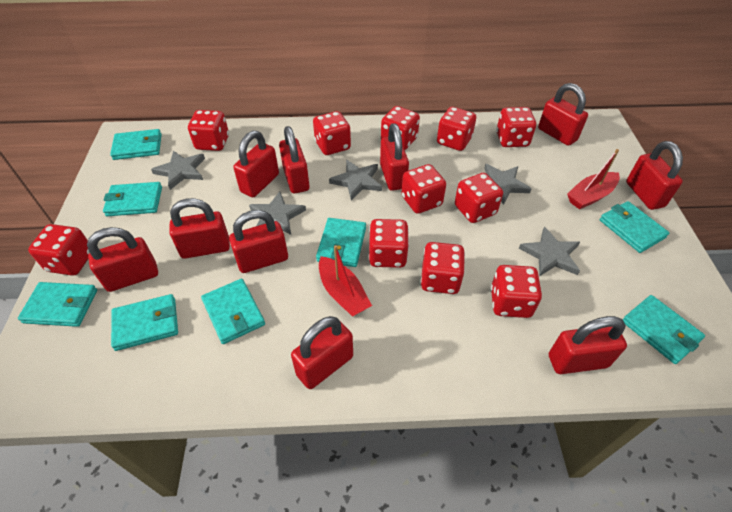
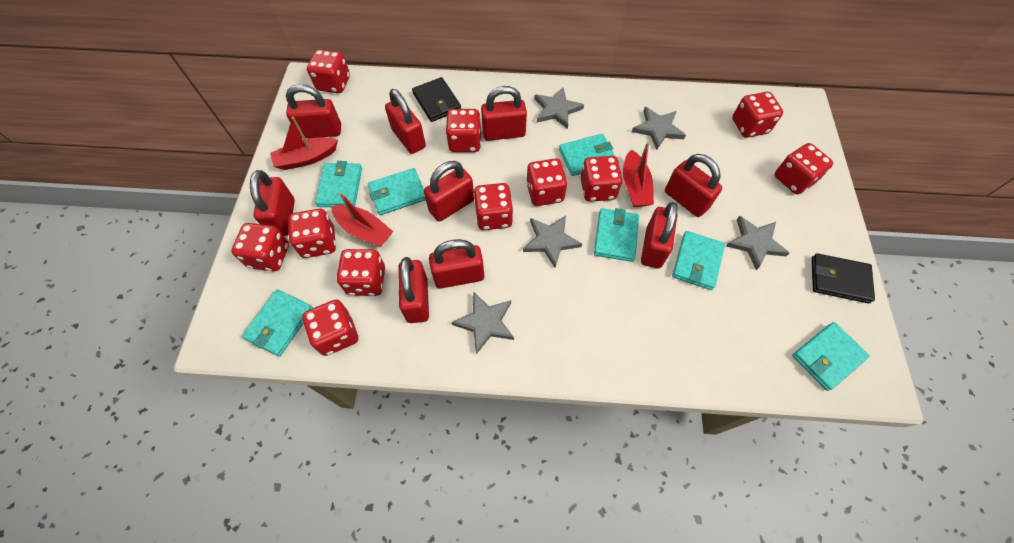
black wallet: 0 -> 2
red boat: 2 -> 3
red padlock: 10 -> 9
turquoise wallet: 8 -> 7

